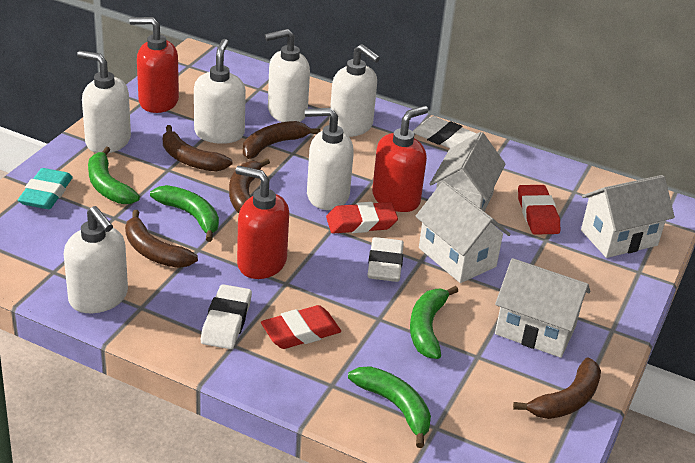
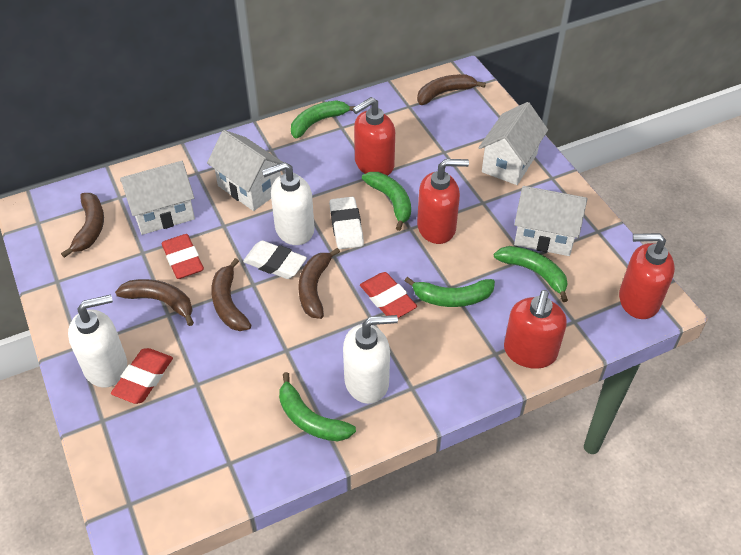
green banana: 4 -> 5
red soap dispenser: 3 -> 4
turquoise eraser: 1 -> 0
white eraser: 3 -> 2
white soap dispenser: 6 -> 3

